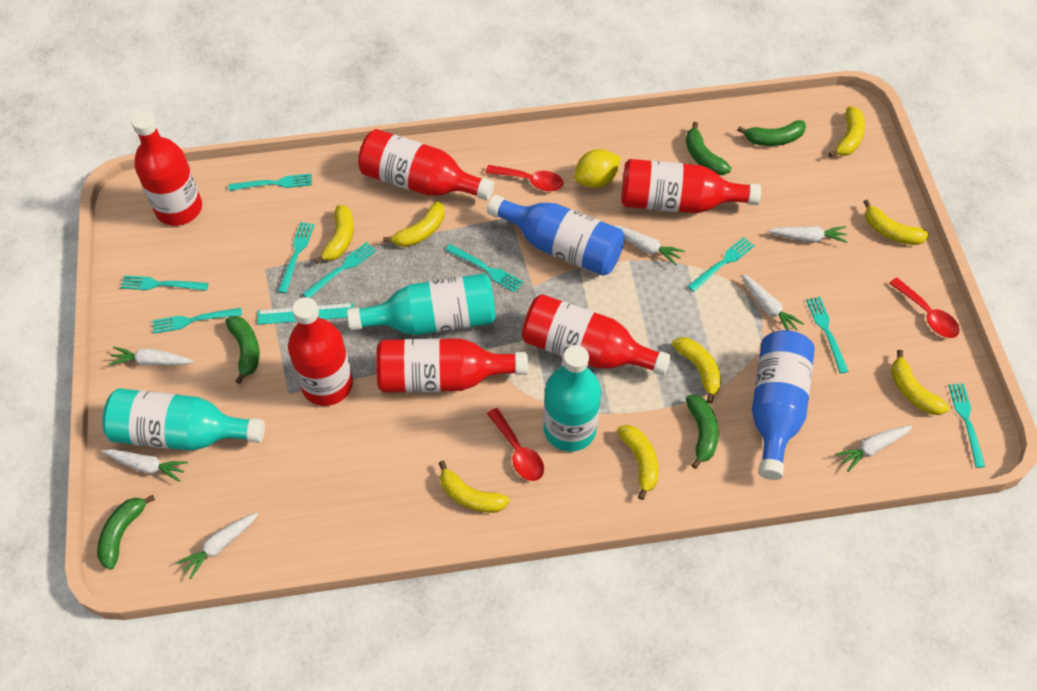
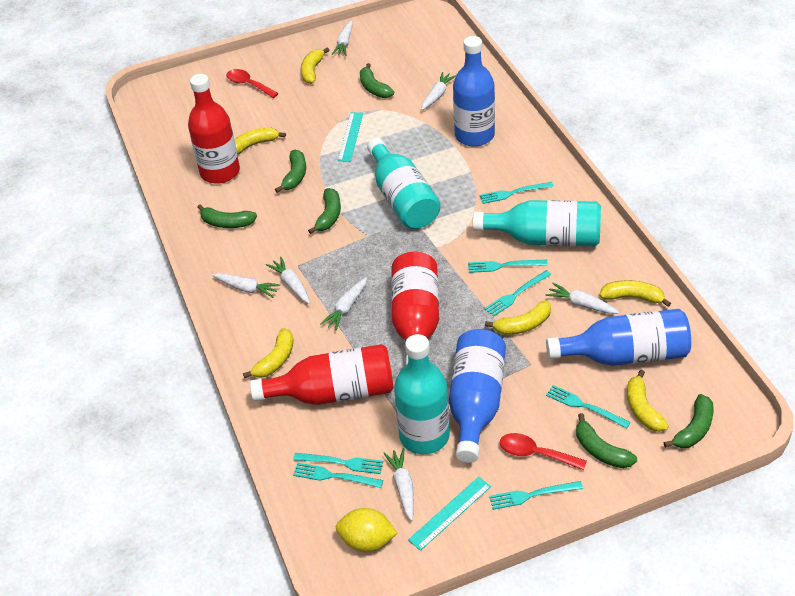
blue bottle: 2 -> 3
green banana: 5 -> 6
red bottle: 6 -> 3
red spoon: 3 -> 2
turquoise fork: 9 -> 7
turquoise ruler: 1 -> 2
yellow banana: 8 -> 6

